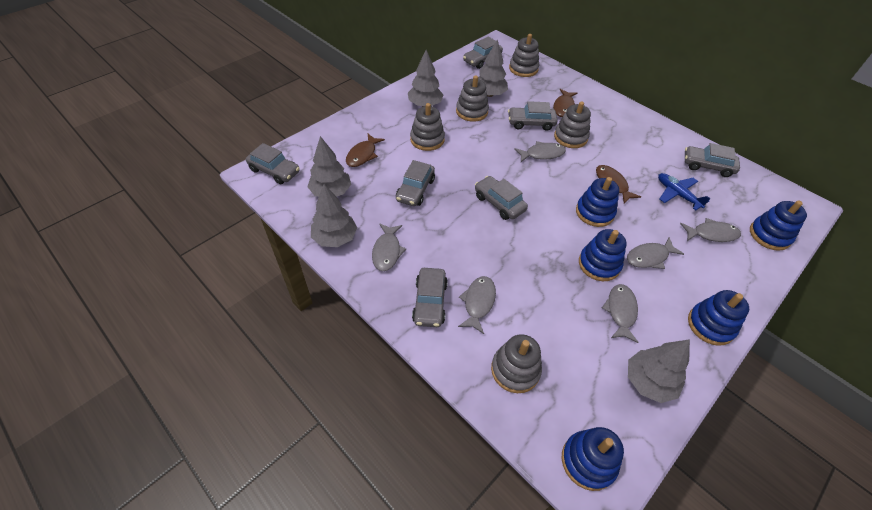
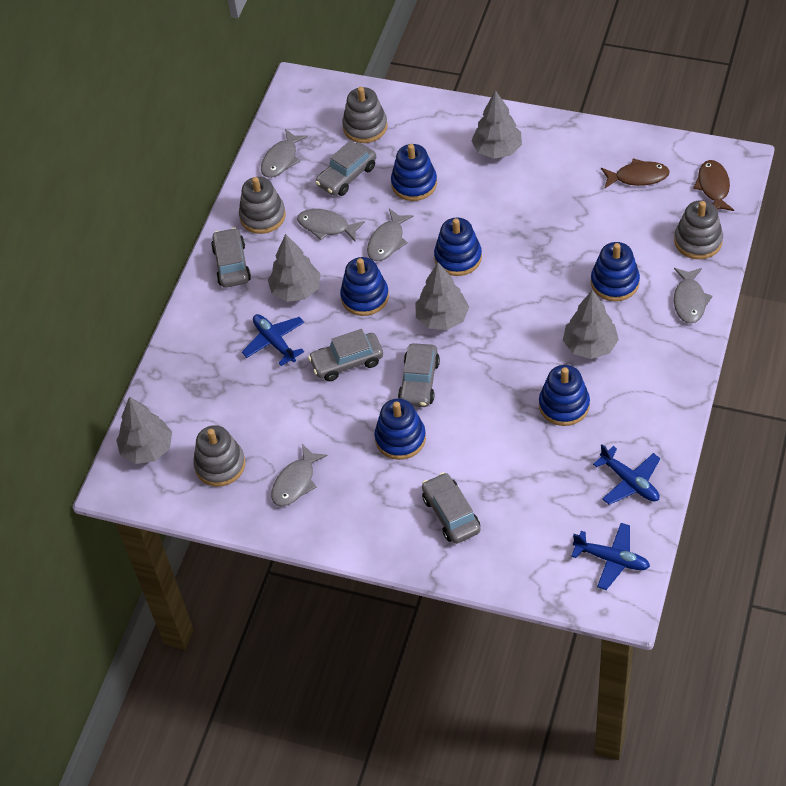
blue plane: 1 -> 3
blue stacking toy: 5 -> 6
brown fish: 3 -> 2
grey car: 7 -> 5
grey fish: 6 -> 5
grey stacking toy: 5 -> 4

